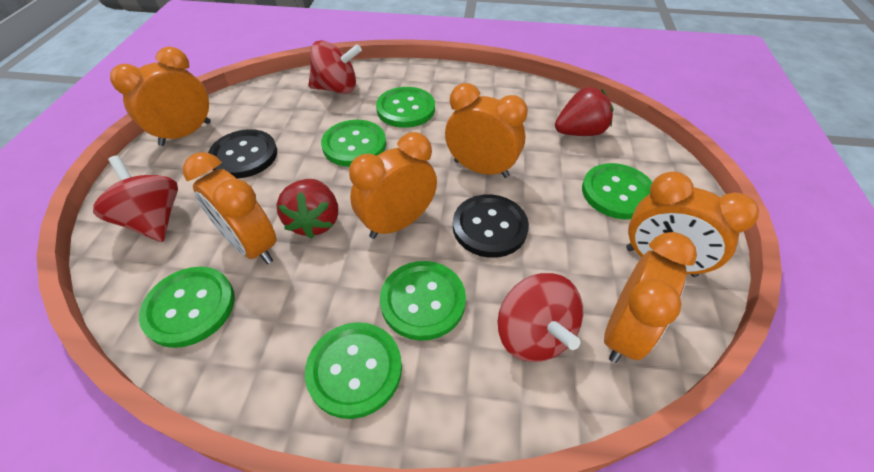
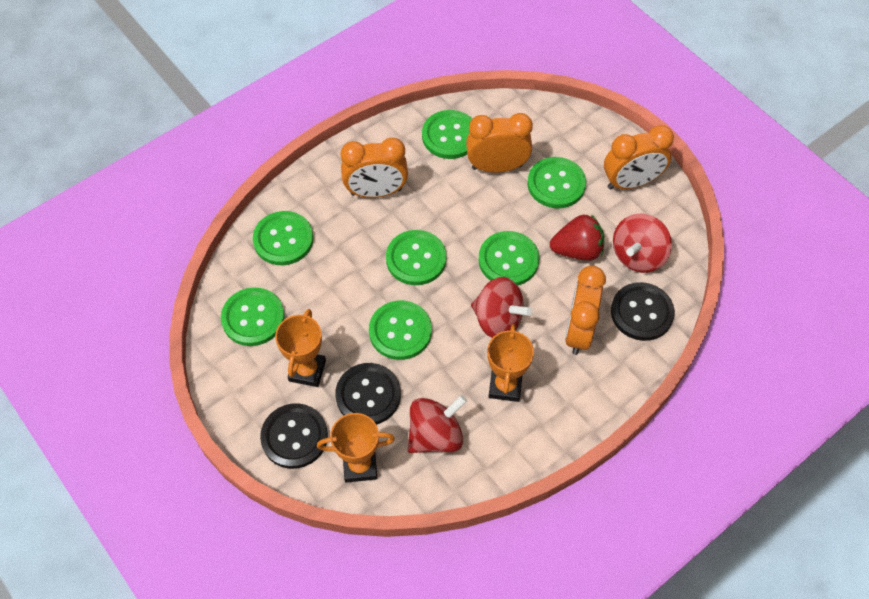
black button: 2 -> 3
green button: 6 -> 7
orange clock: 6 -> 4
orange trophy: 0 -> 3
red strawberry: 2 -> 1

